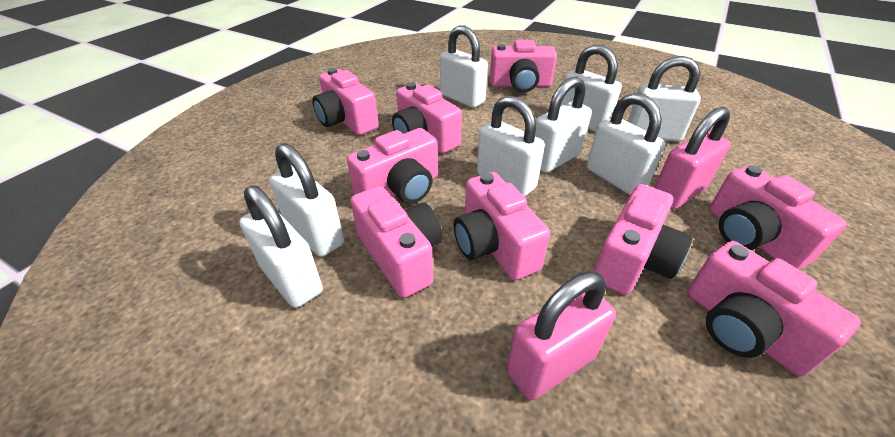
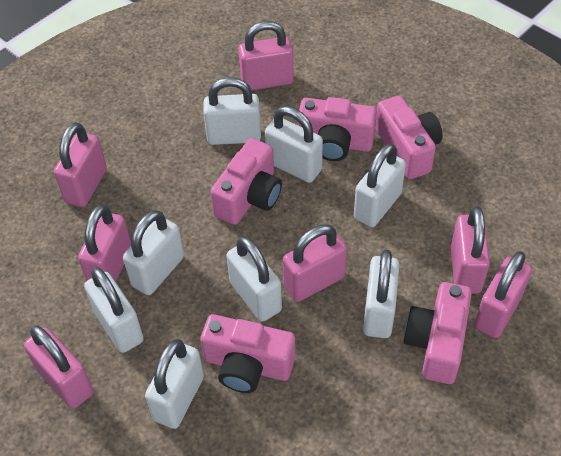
pink camera: 9 -> 5
pink padlock: 2 -> 7

